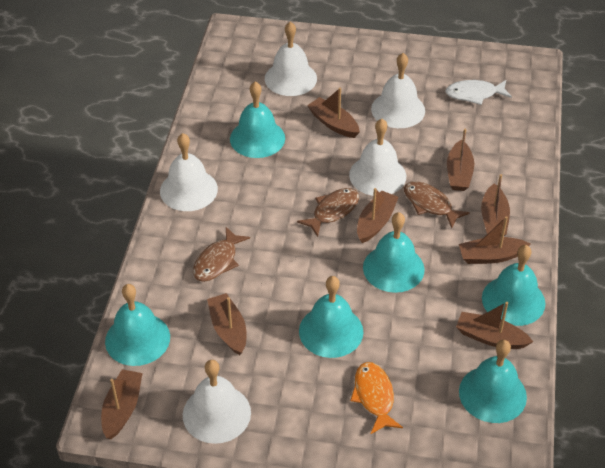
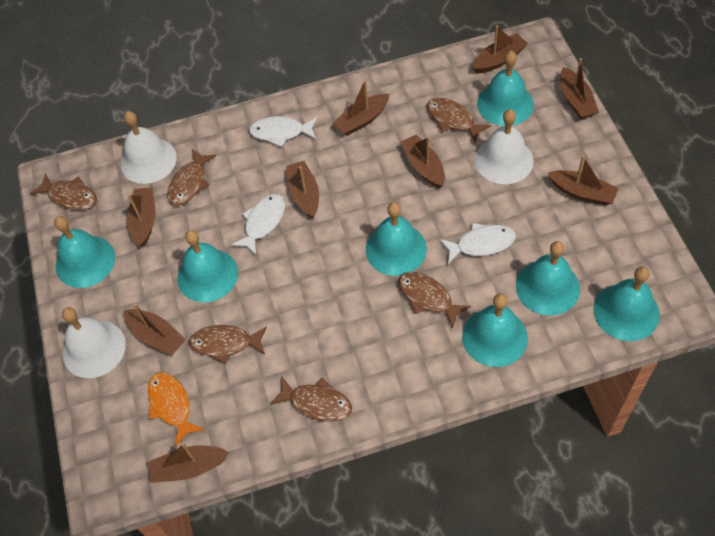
brown boat: 8 -> 9
brown fish: 3 -> 6
turquoise bell: 6 -> 7
white bell: 5 -> 3
white fish: 1 -> 3

